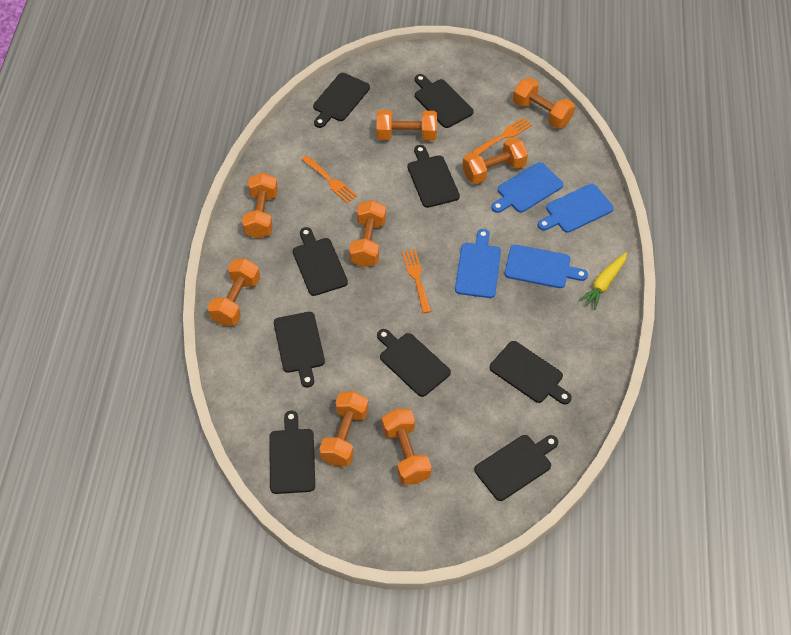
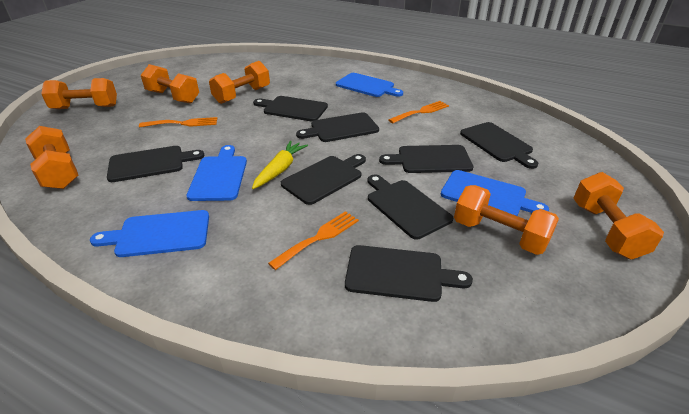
black cutting board: 9 -> 8
orange dumbbell: 8 -> 6

